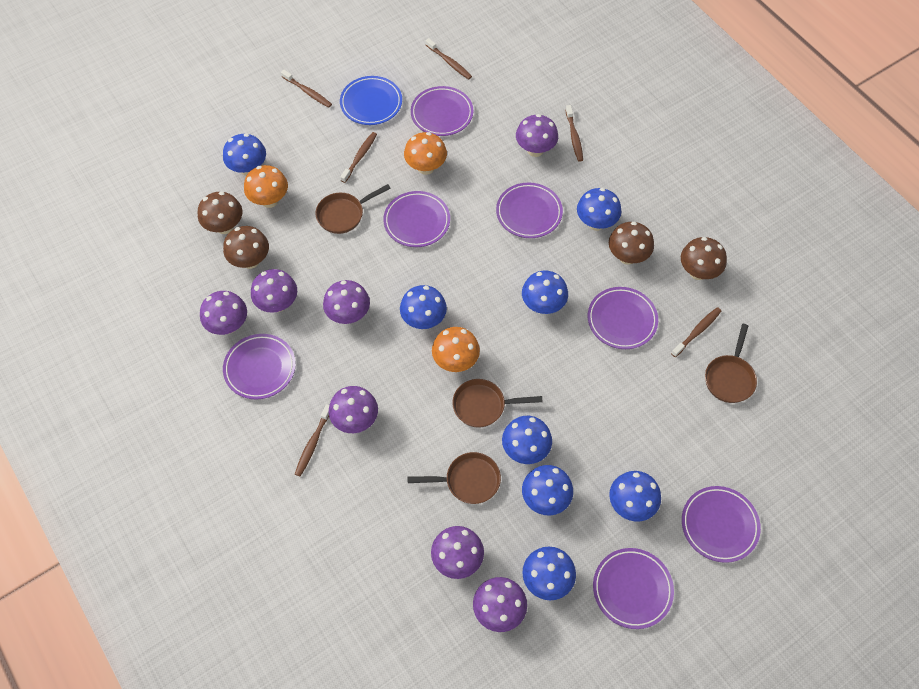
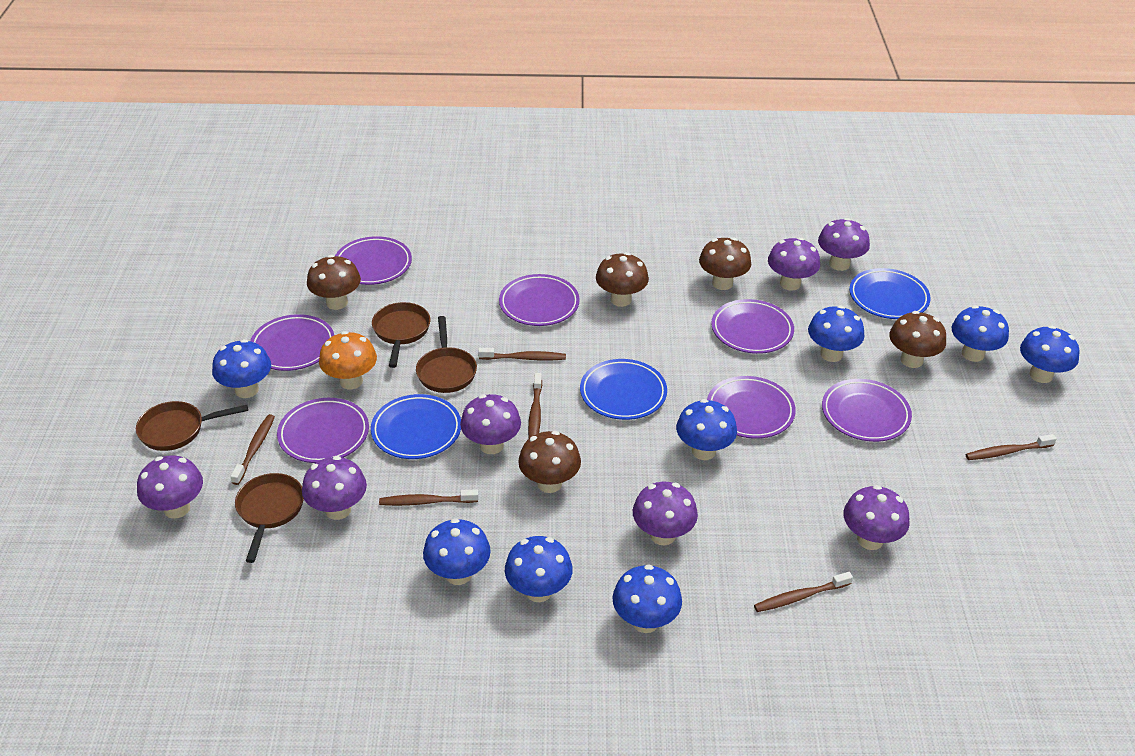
blue plate: 1 -> 3
brown mushroom: 4 -> 5
orange mushroom: 3 -> 1

